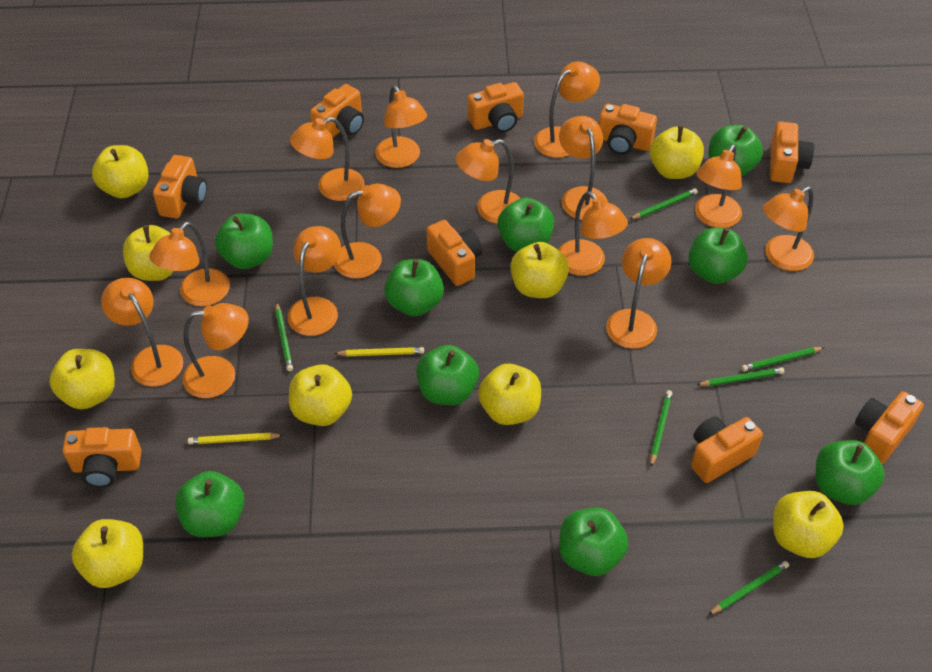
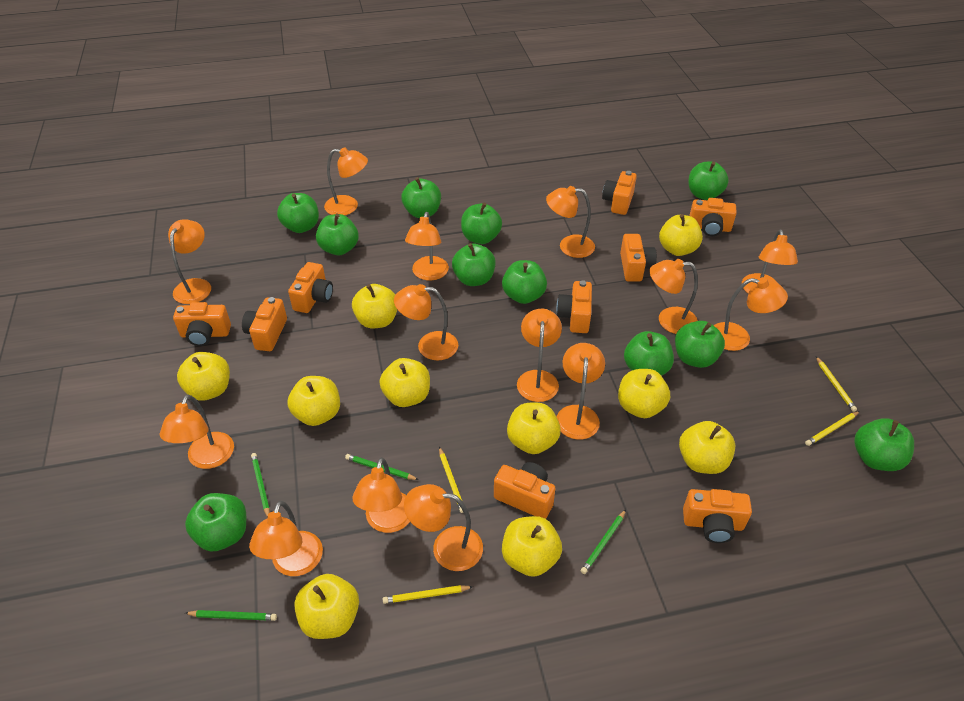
green apple: 9 -> 11
green pencil: 6 -> 4
yellow apple: 9 -> 10
yellow pencil: 2 -> 4

